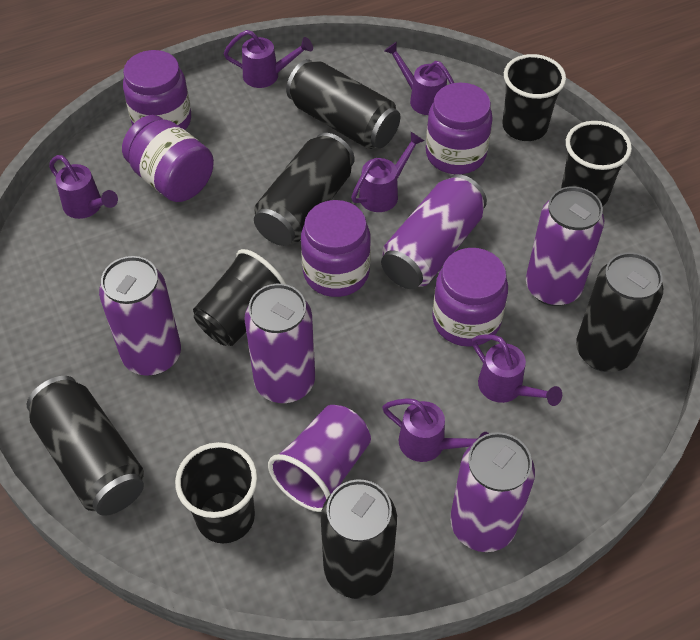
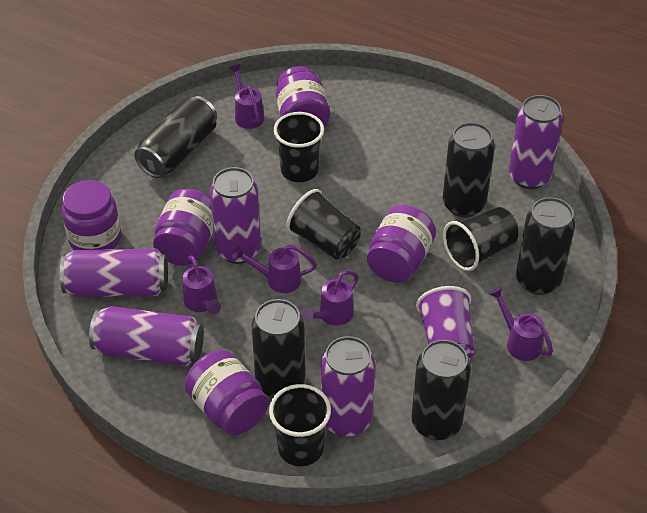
purple watering can: 6 -> 5

